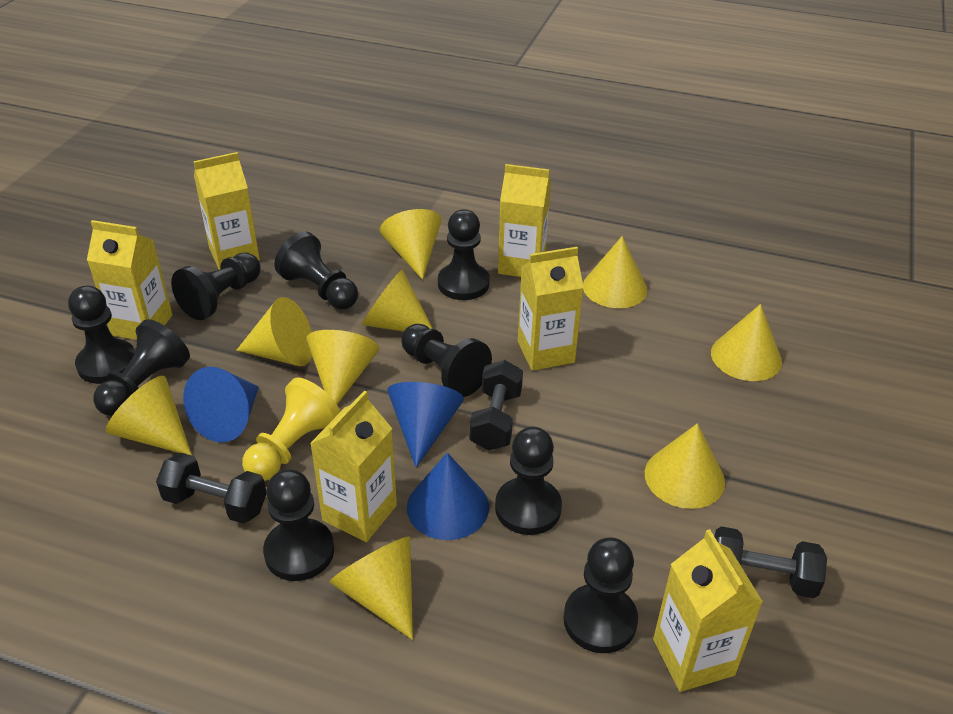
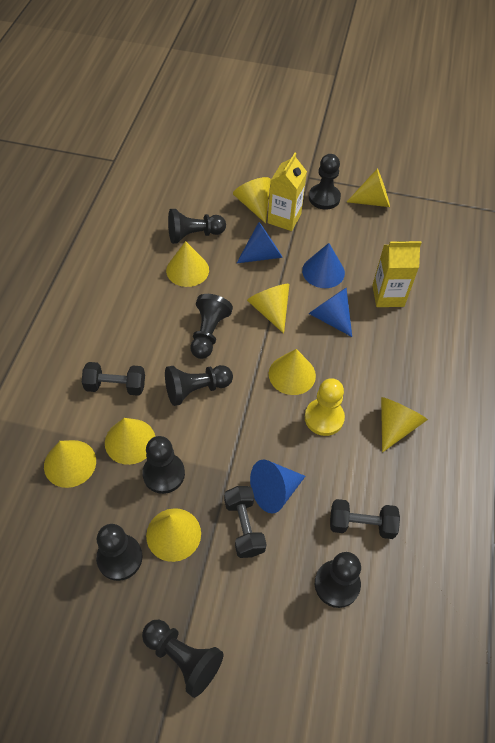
black pawn: 9 -> 8
blue cone: 3 -> 4
yellow carton: 6 -> 2

